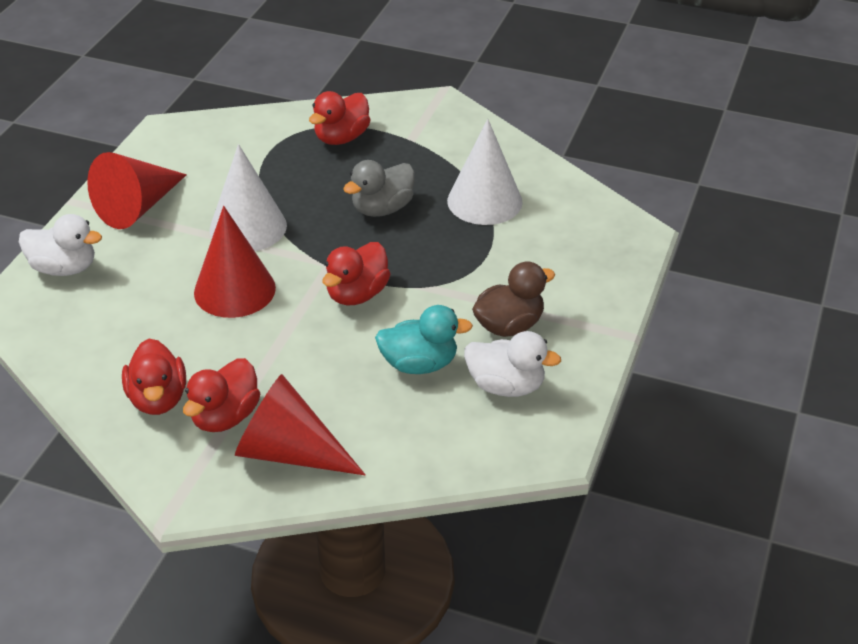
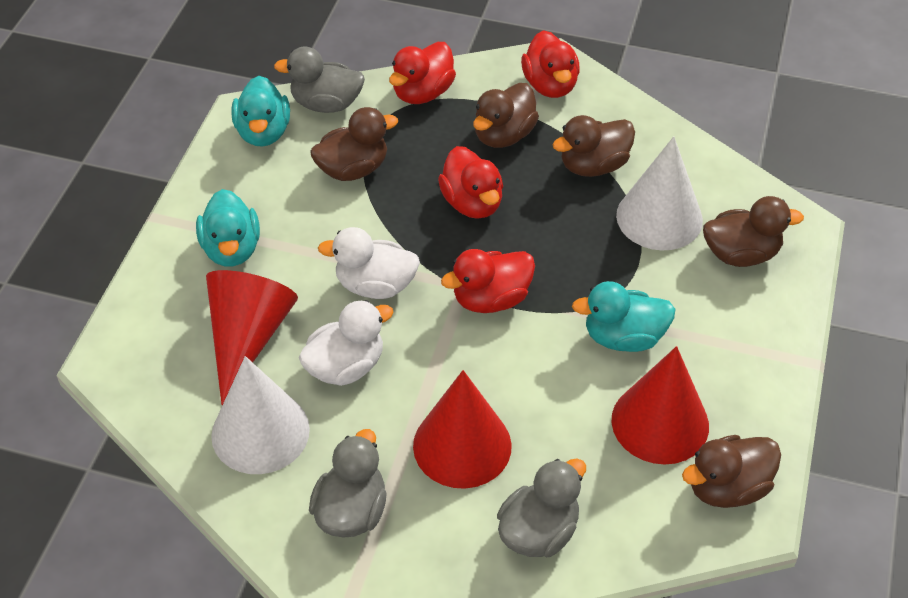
brown duck: 1 -> 5
grey duck: 1 -> 3
turquoise duck: 1 -> 3

